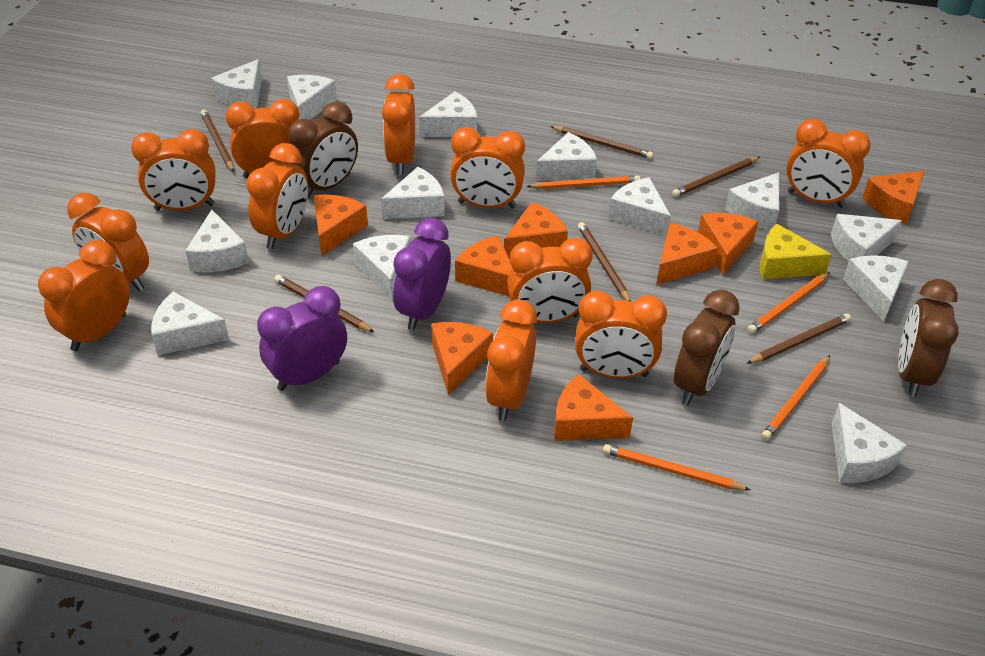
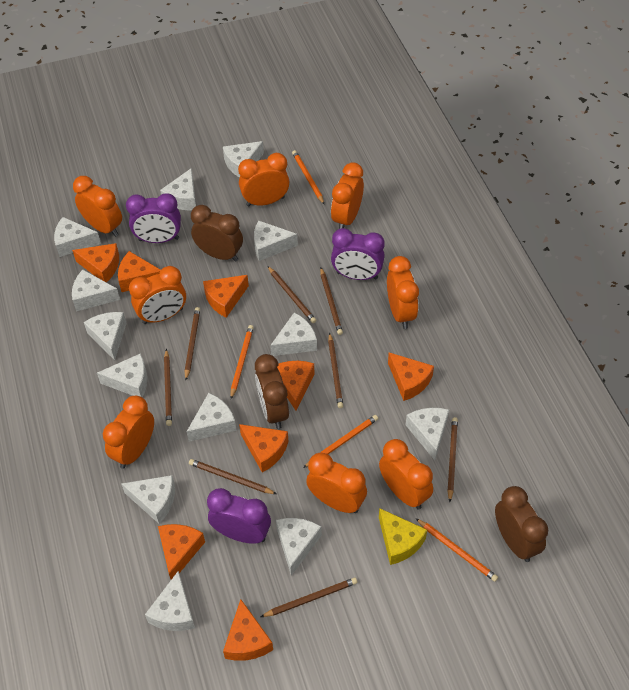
brown pencil: 6 -> 8
orange clock: 11 -> 8
purple clock: 2 -> 3

